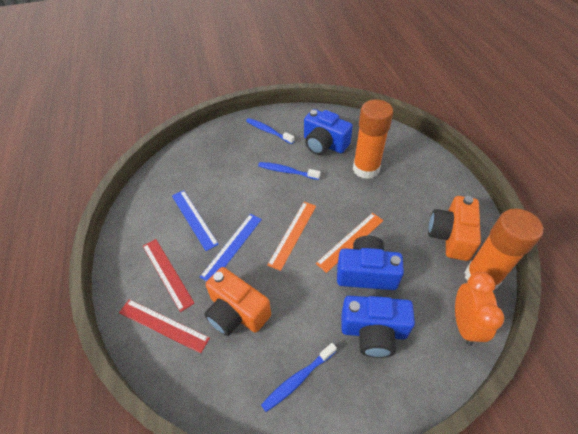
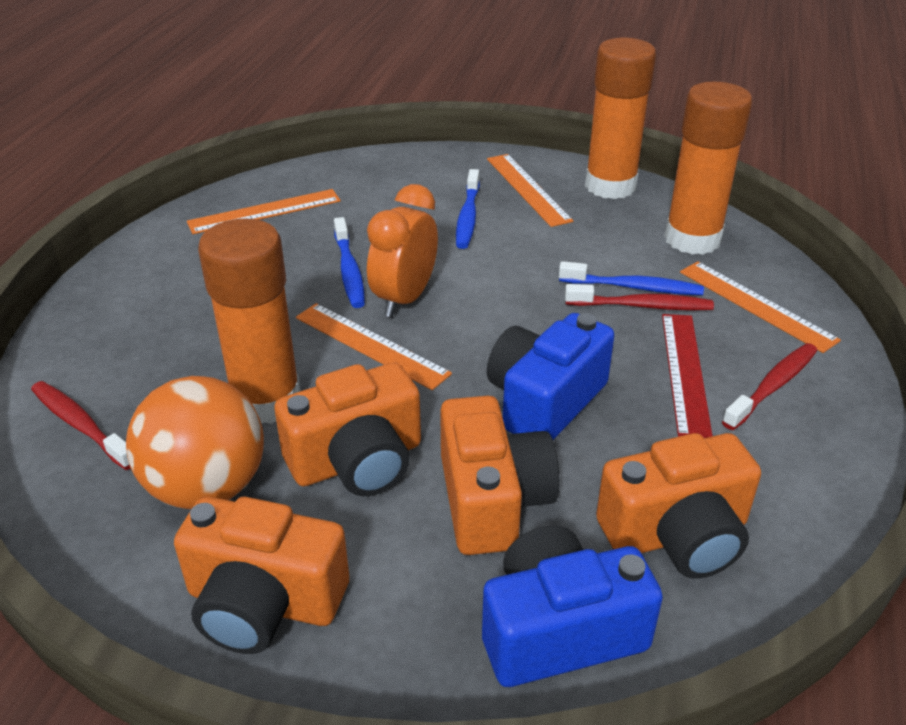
blue camera: 3 -> 2
blue ruler: 2 -> 0
orange ball: 0 -> 1
orange camera: 2 -> 4
orange glue stick: 2 -> 3
orange ruler: 2 -> 4
red ruler: 2 -> 1
red toothbrush: 0 -> 3

